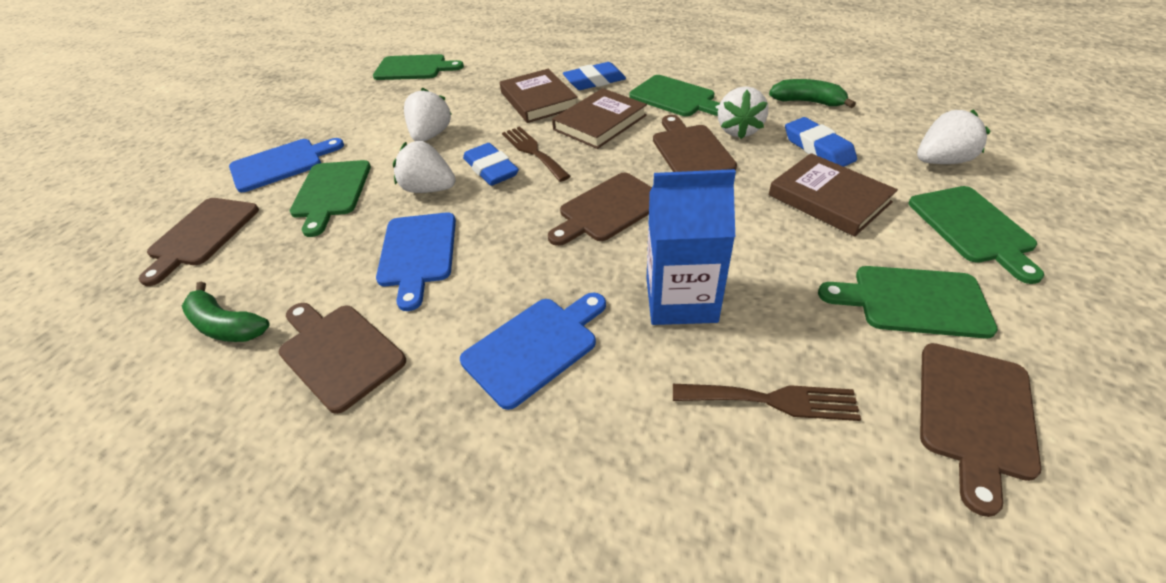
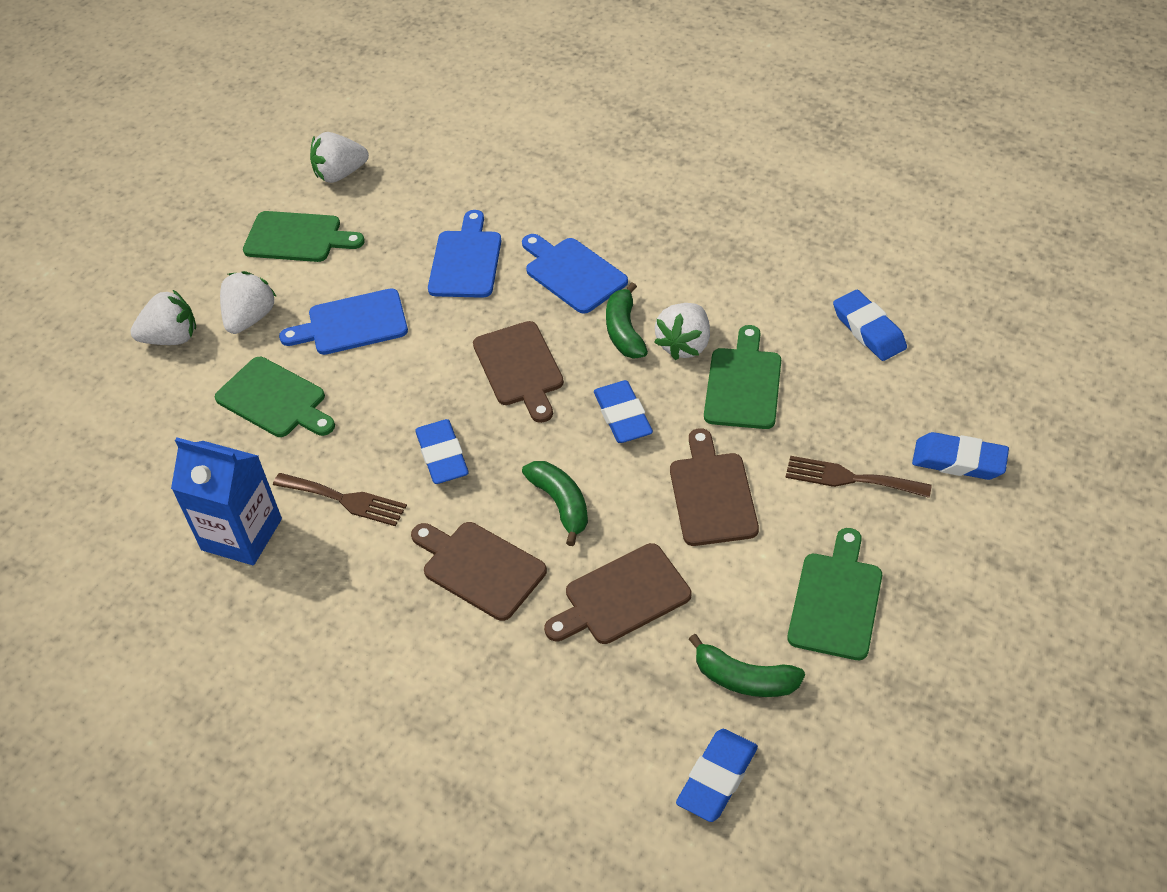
blue eraser: 3 -> 5
brown book: 3 -> 0
brown cutting board: 5 -> 4
green banana: 2 -> 3
green cutting board: 5 -> 4

